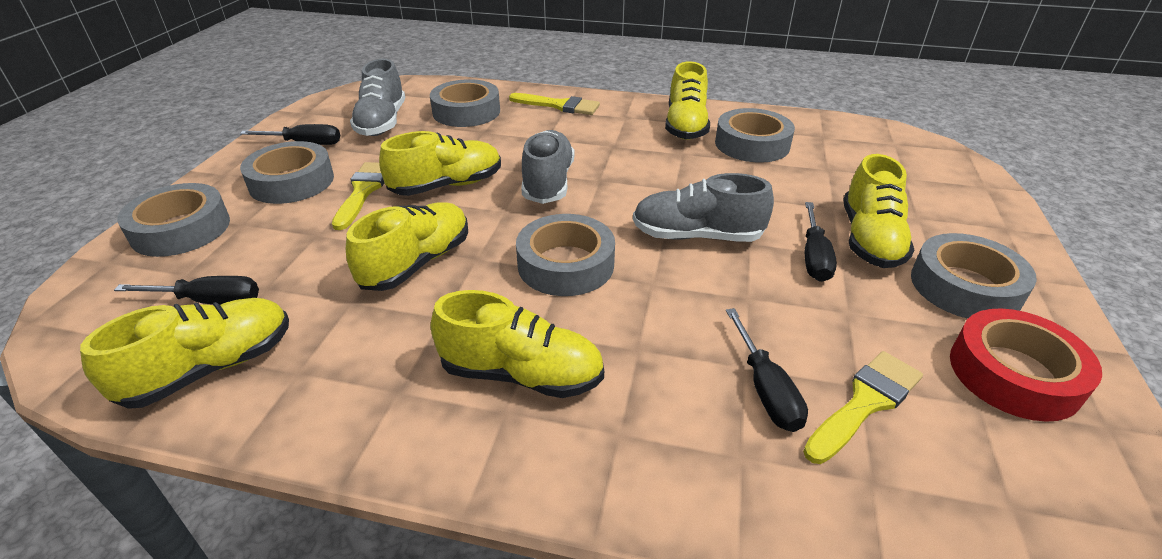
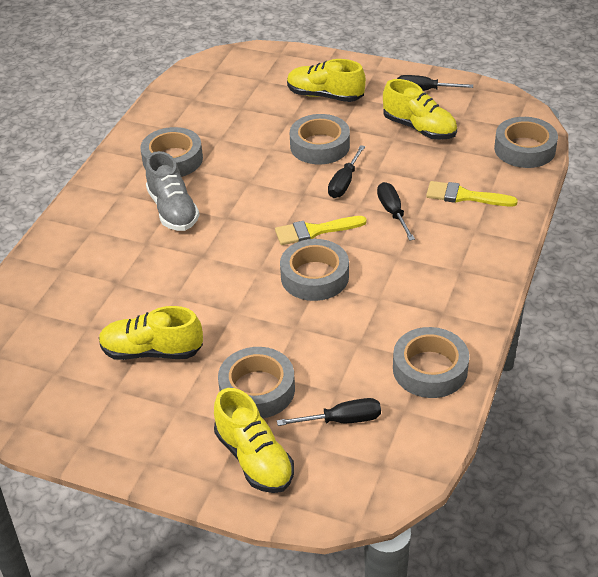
grey shoe: 3 -> 1
red tape: 1 -> 0
yellow brush: 3 -> 2
yellow shoe: 6 -> 4

